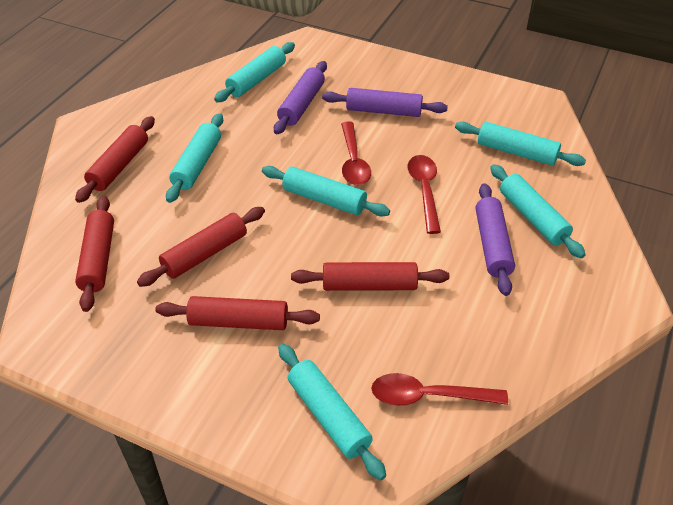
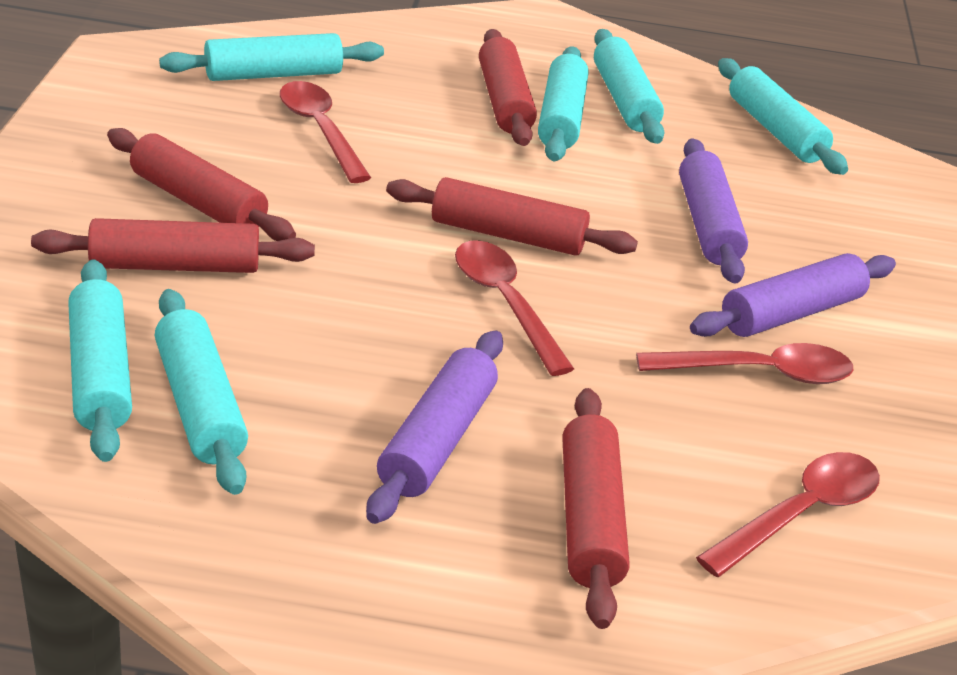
red spoon: 3 -> 4

